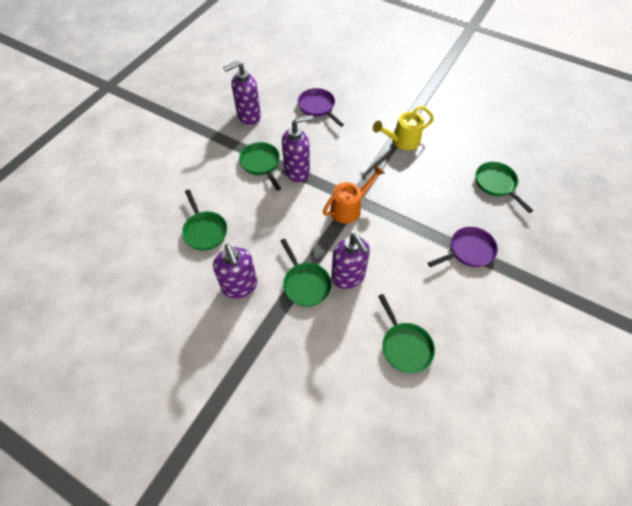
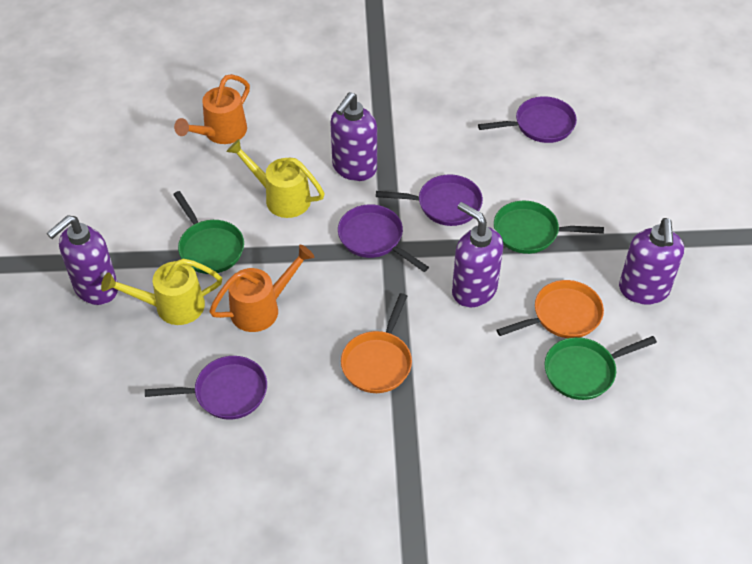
green pan: 5 -> 3
orange pan: 0 -> 2
orange watering can: 1 -> 2
purple pan: 2 -> 4
yellow watering can: 1 -> 2

